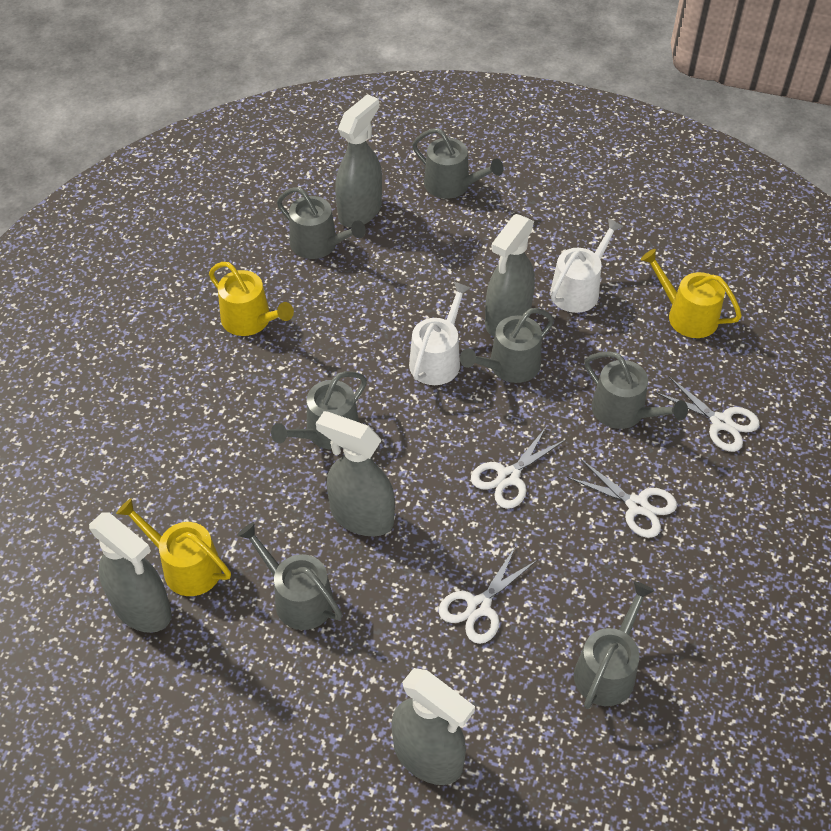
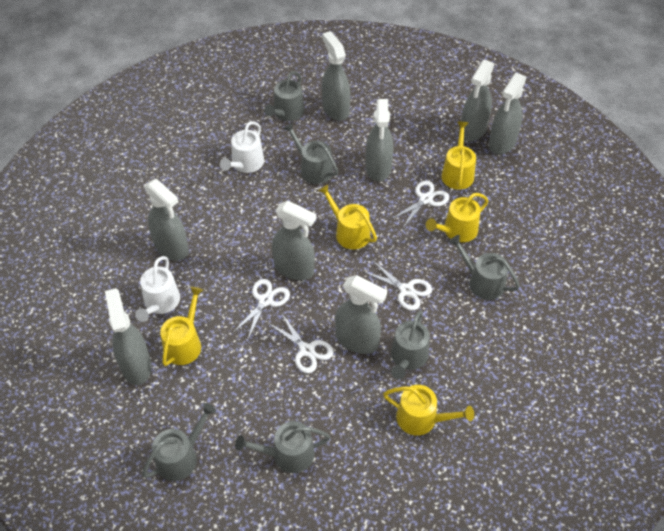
grey spray bottle: 5 -> 8
grey watering can: 7 -> 6
yellow watering can: 3 -> 5

